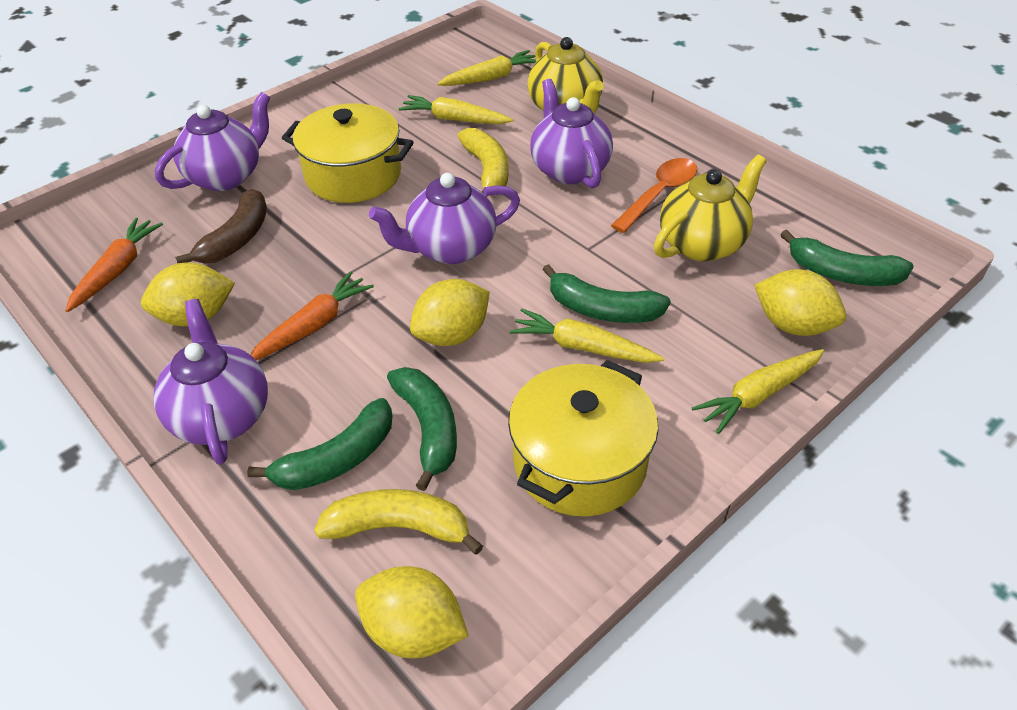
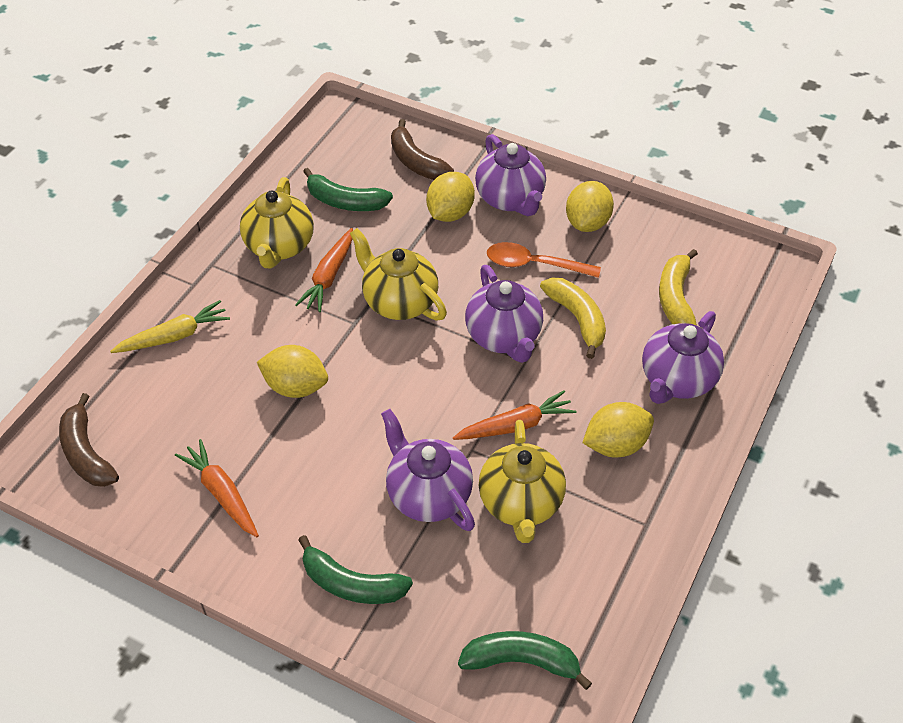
brown banana: 1 -> 2
green banana: 4 -> 3
orange carrot: 2 -> 3
yellow carrot: 4 -> 1
yellow pot: 2 -> 0
yellow teapot: 2 -> 3

